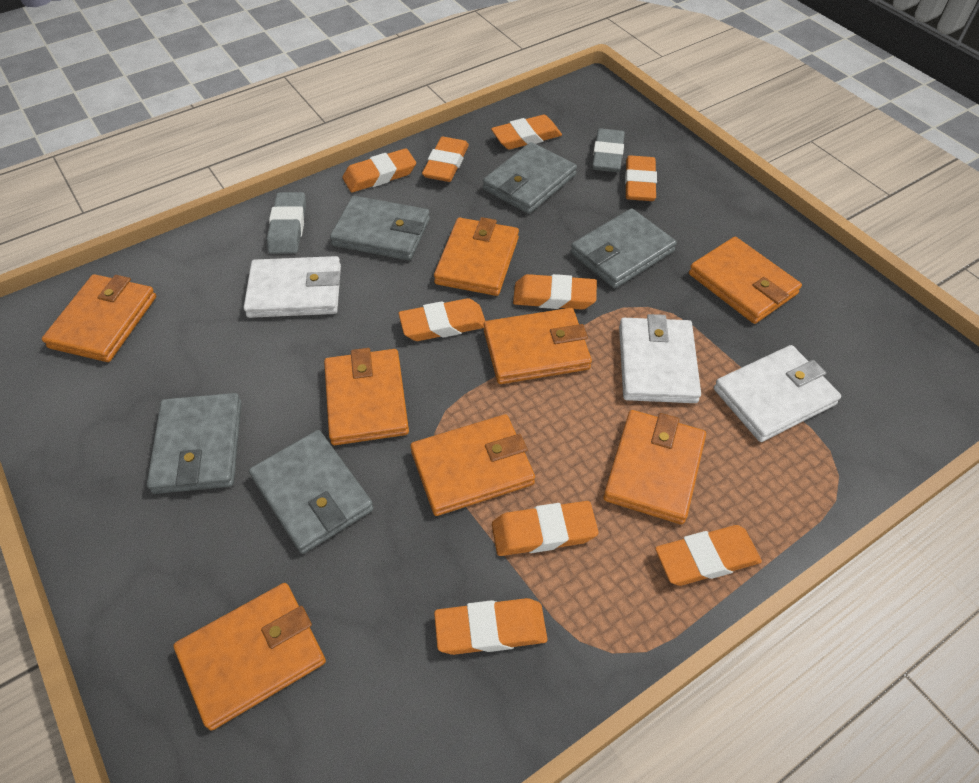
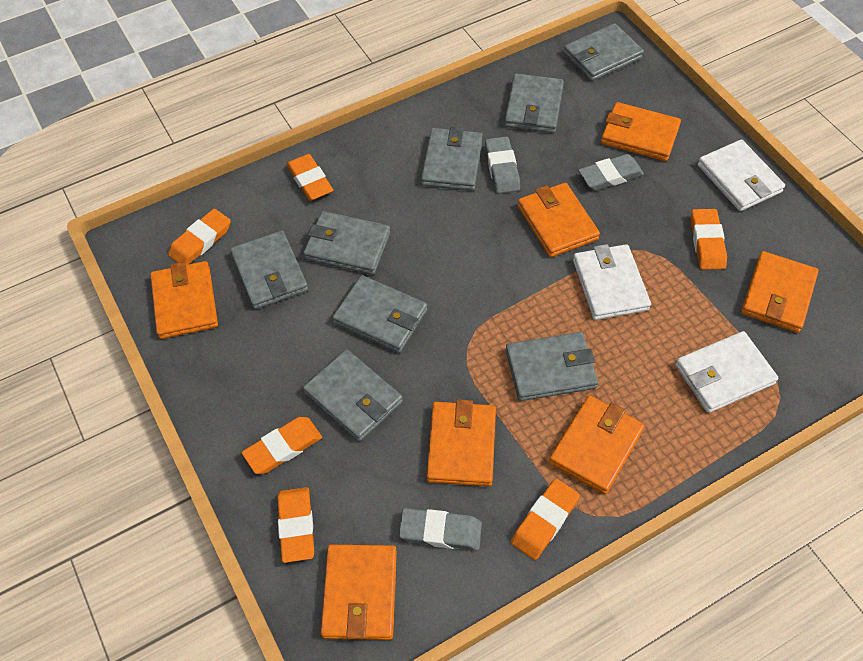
grey eraser: 2 -> 3
grey wallet: 5 -> 8
orange eraser: 9 -> 6
orange wallet: 8 -> 7

